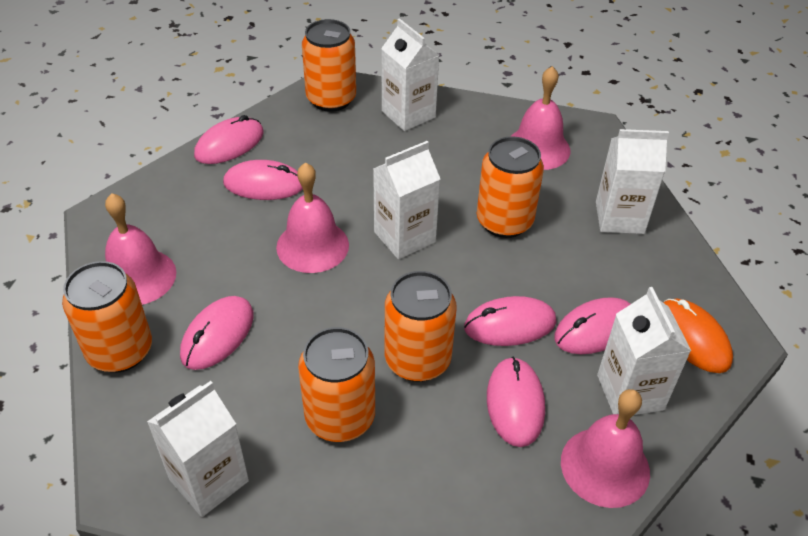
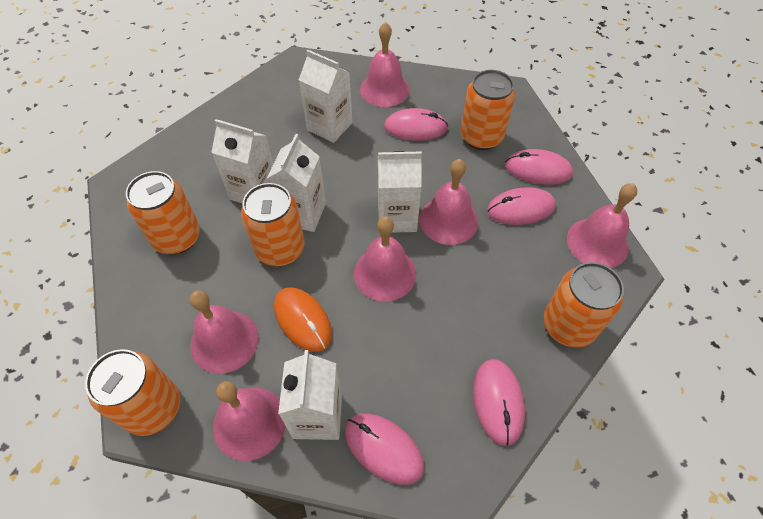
pink bell: 4 -> 6
pink mouse: 6 -> 5

